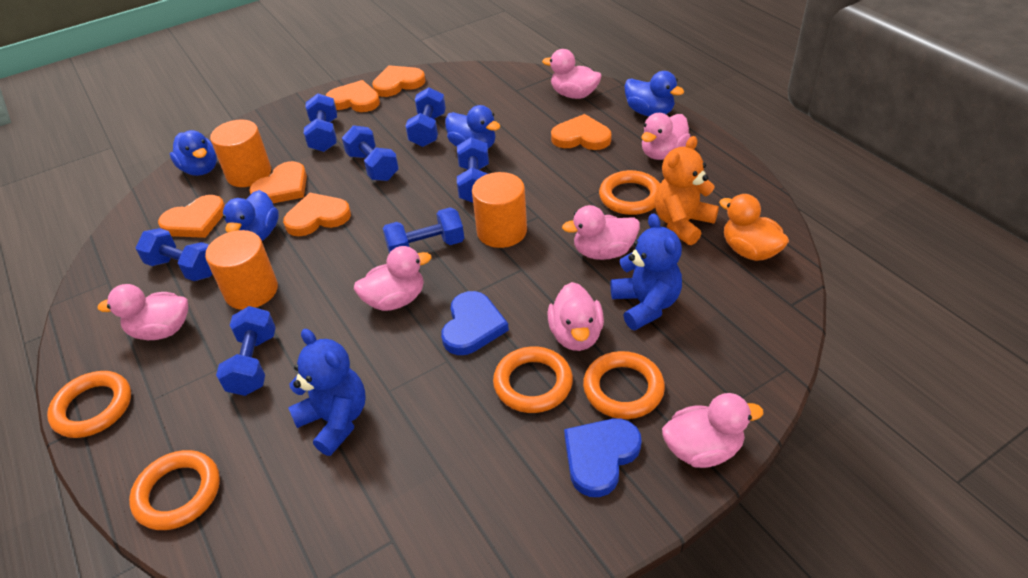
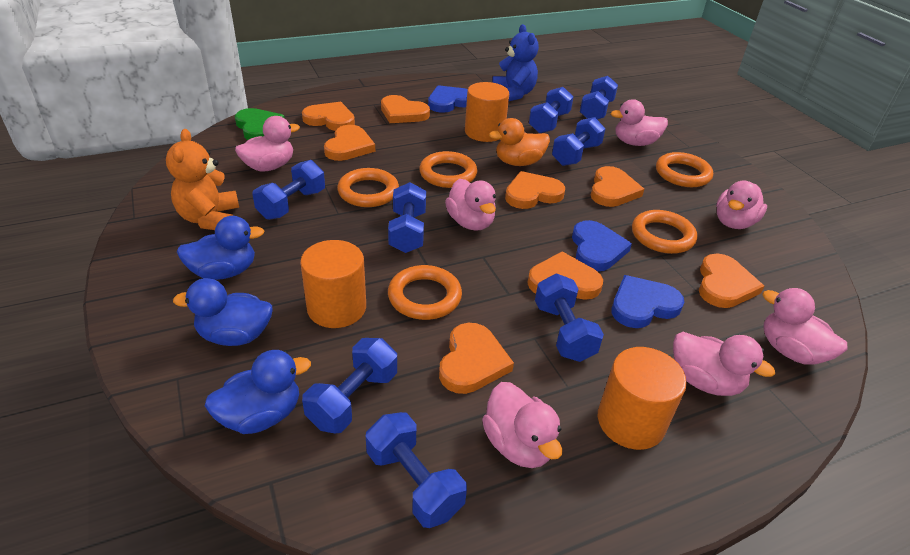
blue duck: 4 -> 3
blue dumbbell: 7 -> 8
blue heart: 2 -> 3
blue teddy bear: 2 -> 1
green heart: 0 -> 1
orange heart: 6 -> 8

